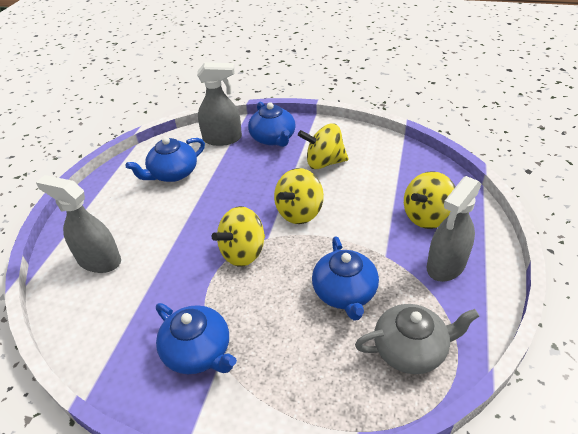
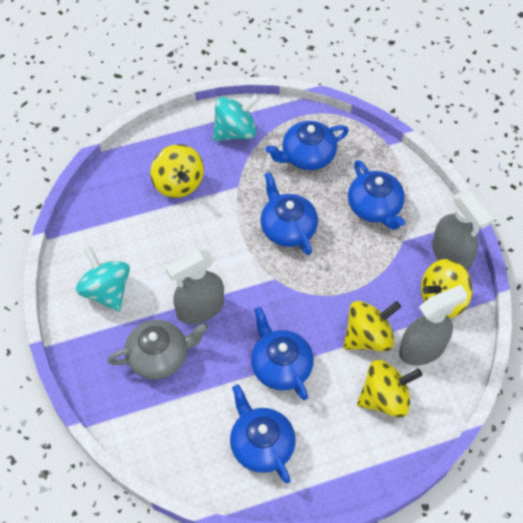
blue teapot: 4 -> 5
turquoise spinning top: 0 -> 2

